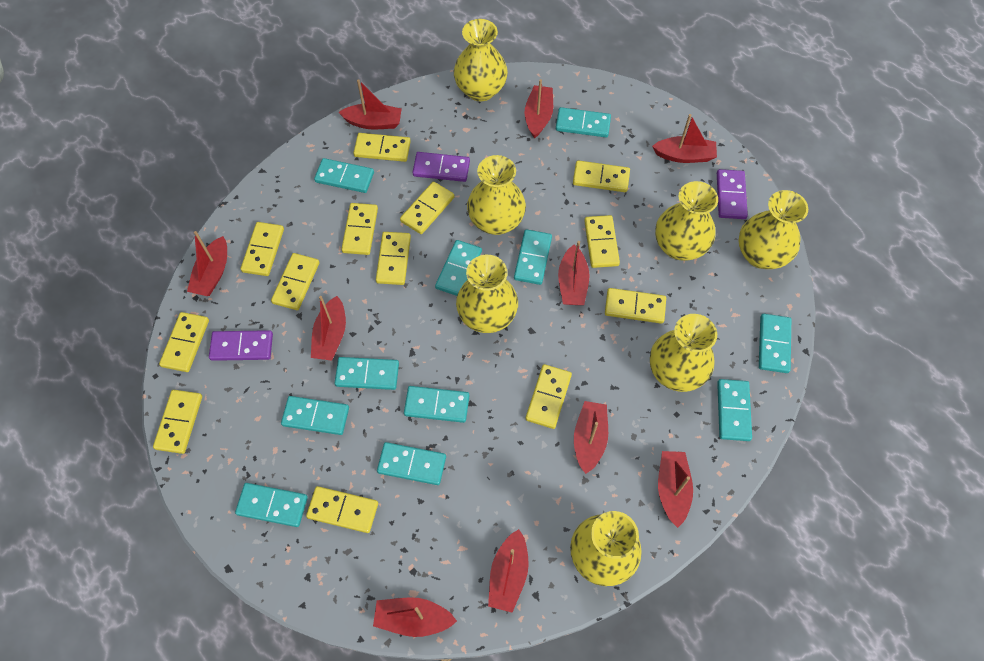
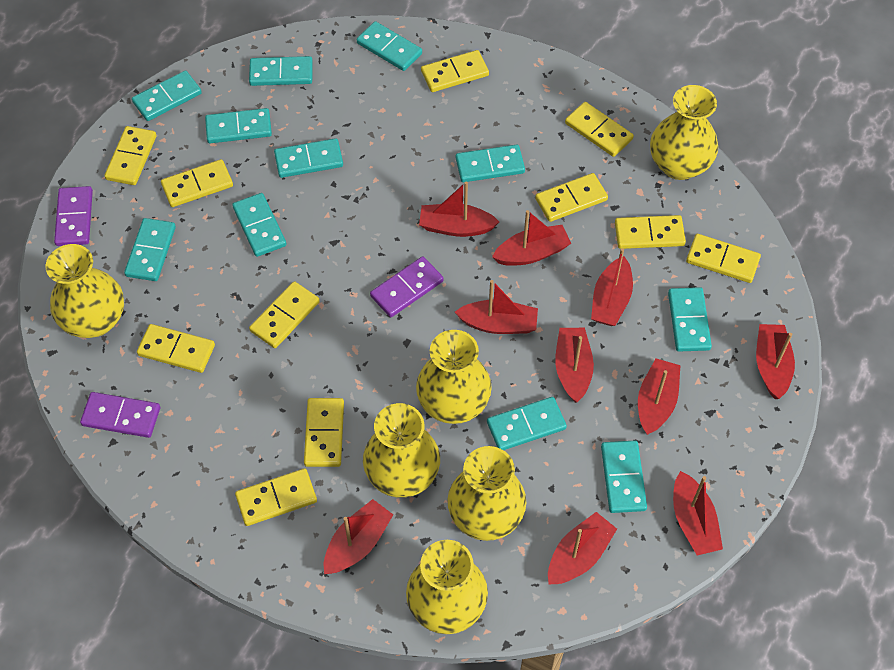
yellow domino: 13 -> 11
yellow vase: 7 -> 6

